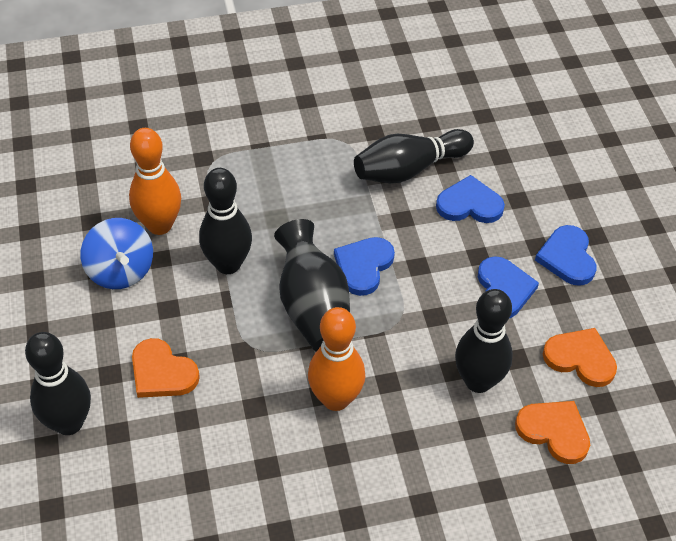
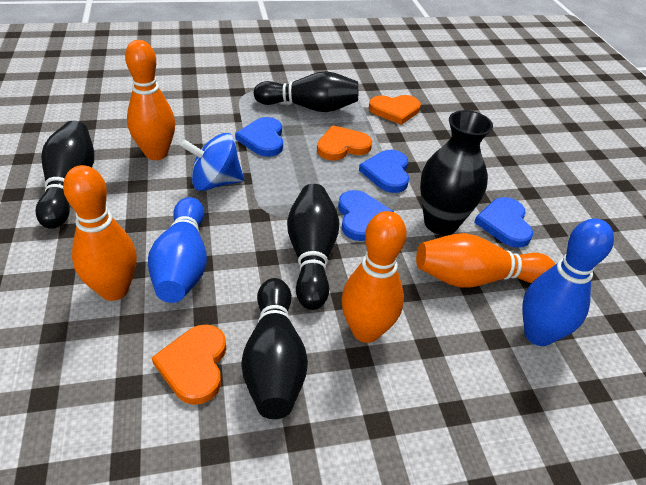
blue bowling pin: 0 -> 2
orange bowling pin: 2 -> 4

